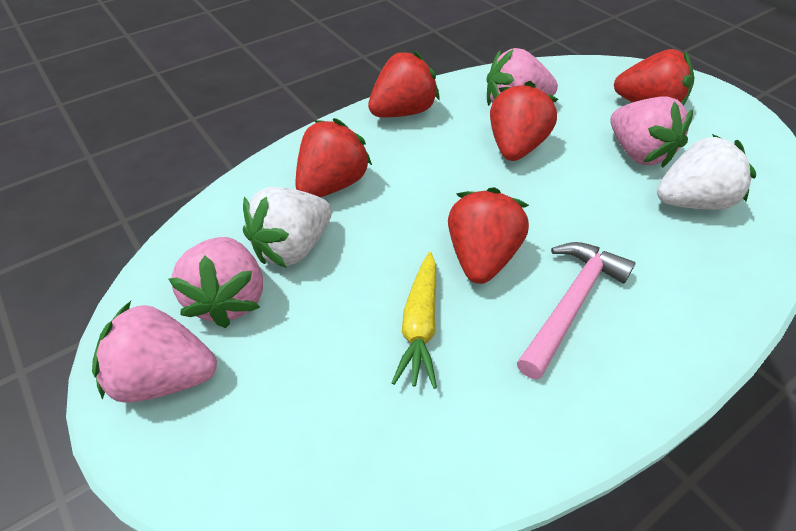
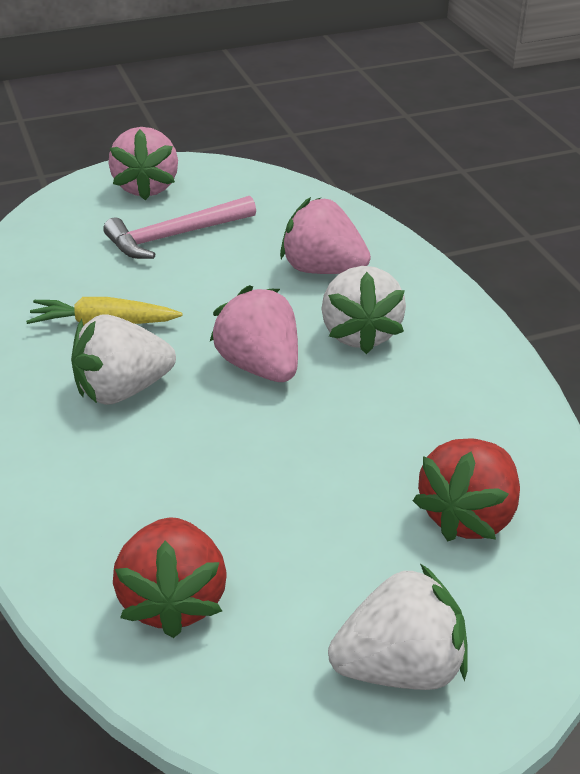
pink strawberry: 4 -> 3
red strawberry: 5 -> 2
white strawberry: 2 -> 3

